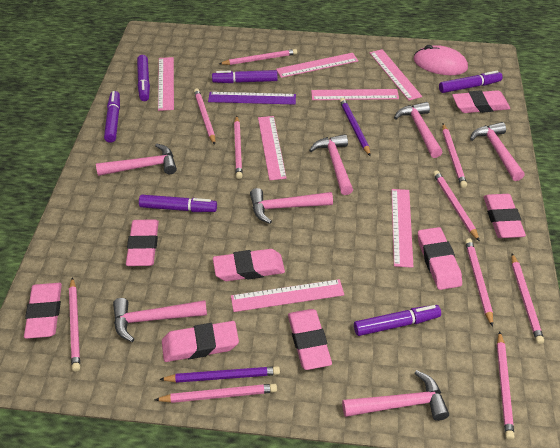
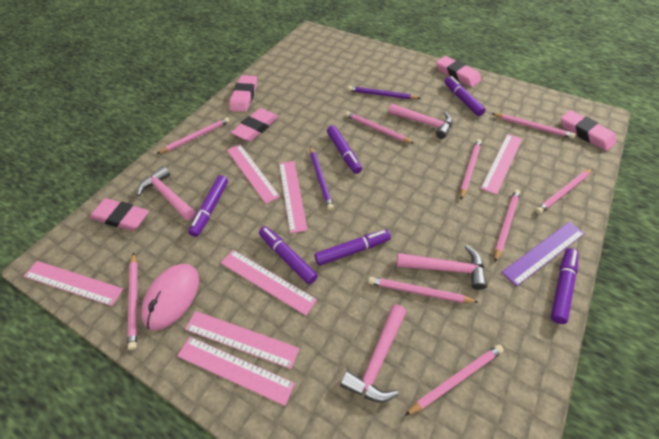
pink eraser: 8 -> 5
pink hammer: 7 -> 4
pink pencil: 10 -> 9

